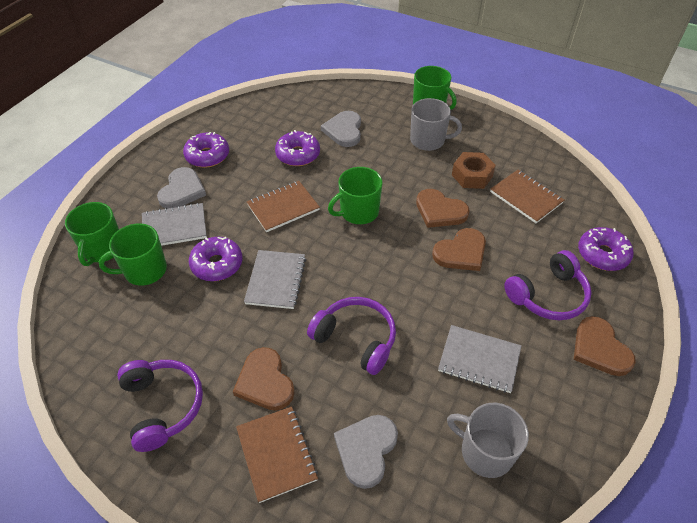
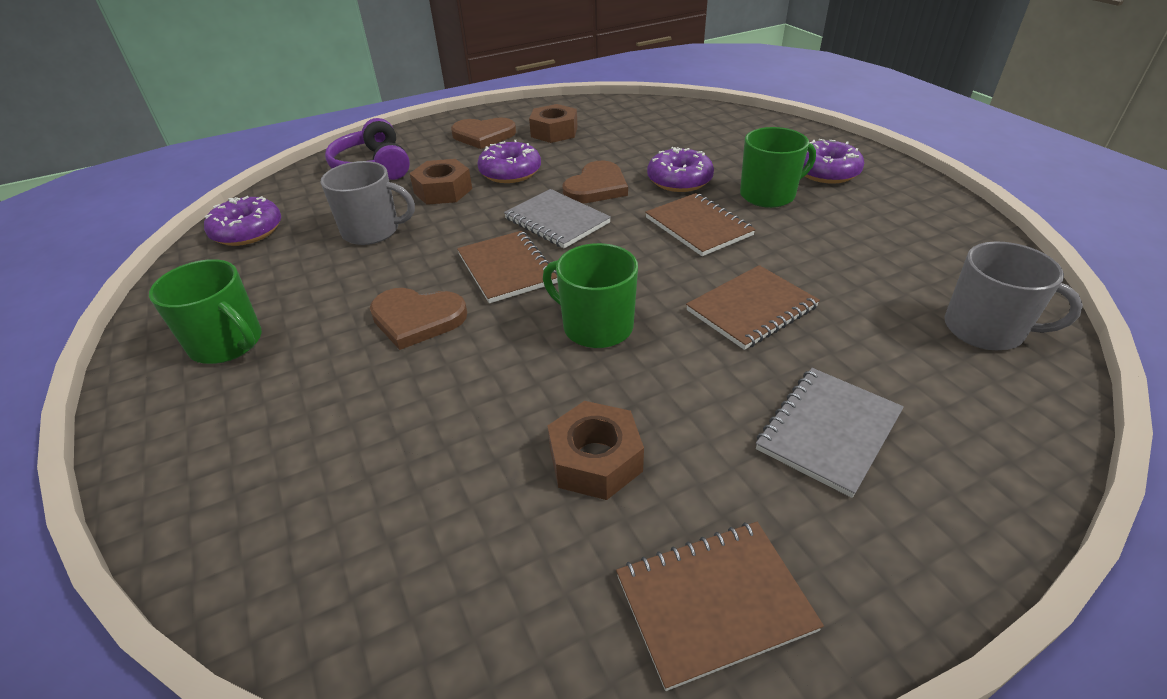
brown heart: 4 -> 3
brown notebook: 3 -> 4
brown nut: 1 -> 3
green mug: 4 -> 3
grey heart: 3 -> 0
grey notebook: 3 -> 2
purple headphones: 3 -> 1

